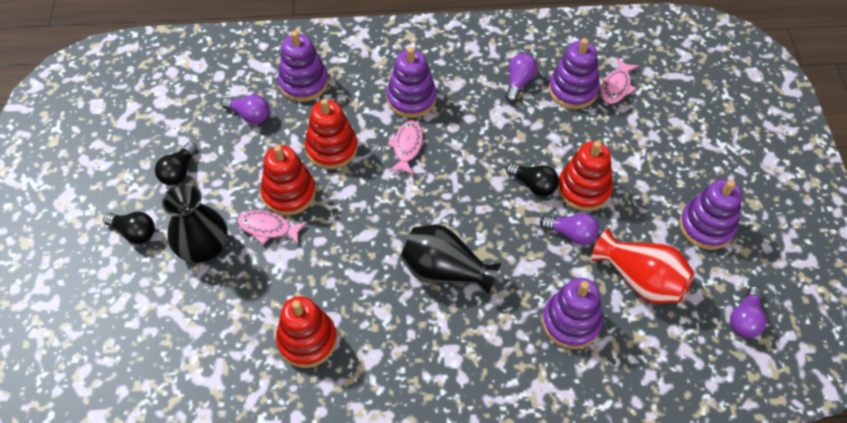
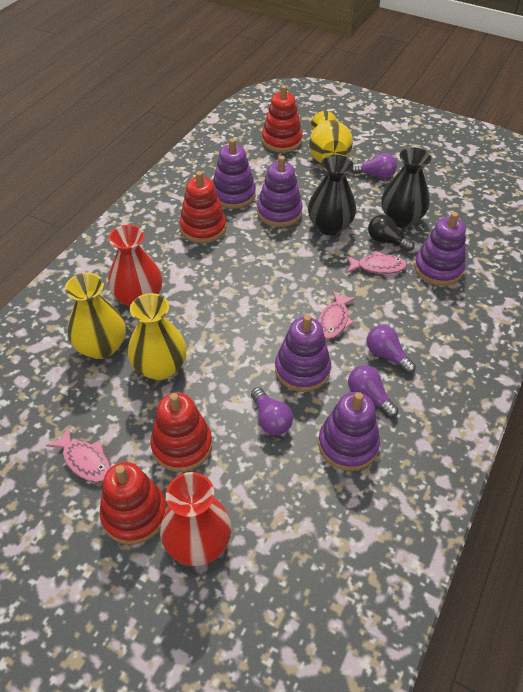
black light bulb: 3 -> 1
red vase: 1 -> 2
yellow vase: 0 -> 3

